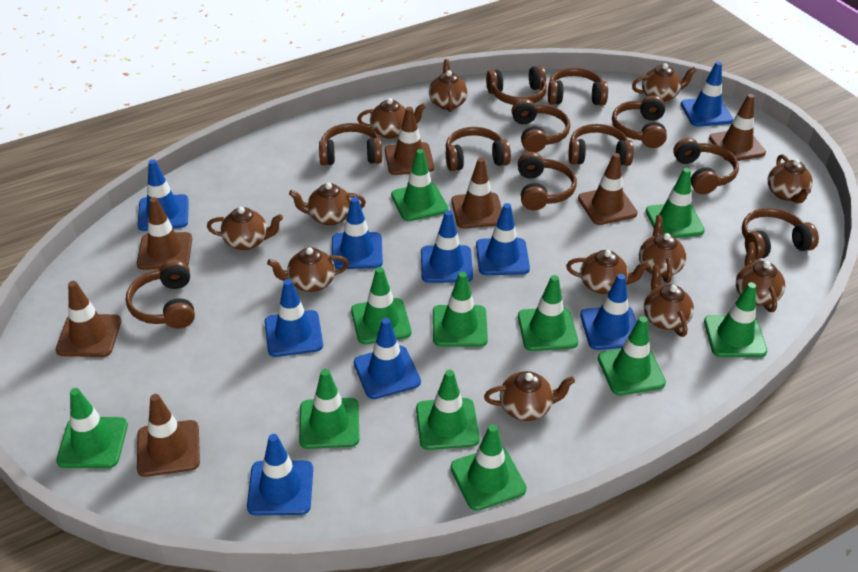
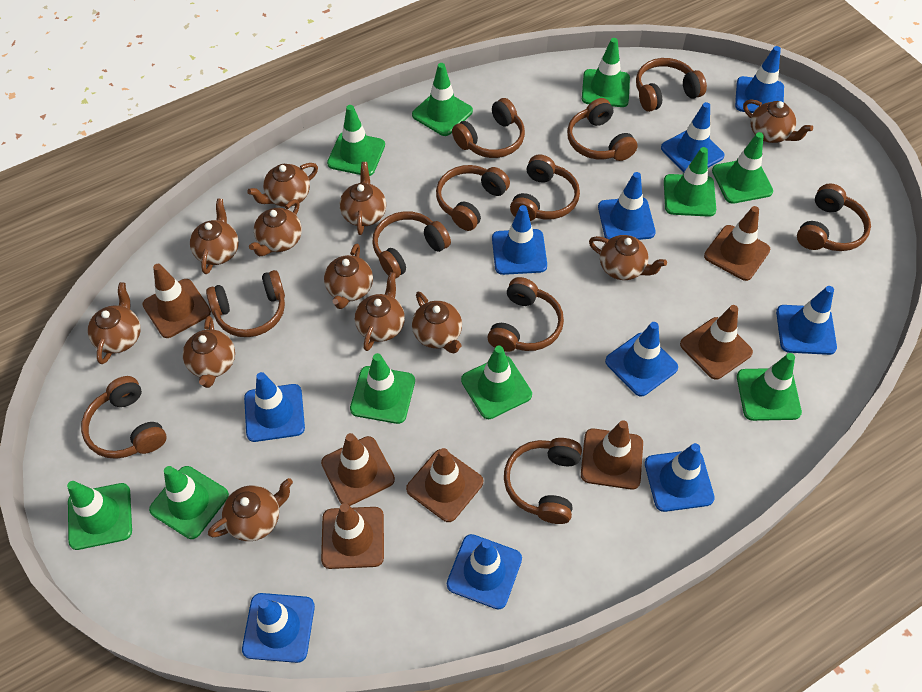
blue traffic cone: 9 -> 10
green traffic cone: 11 -> 10

